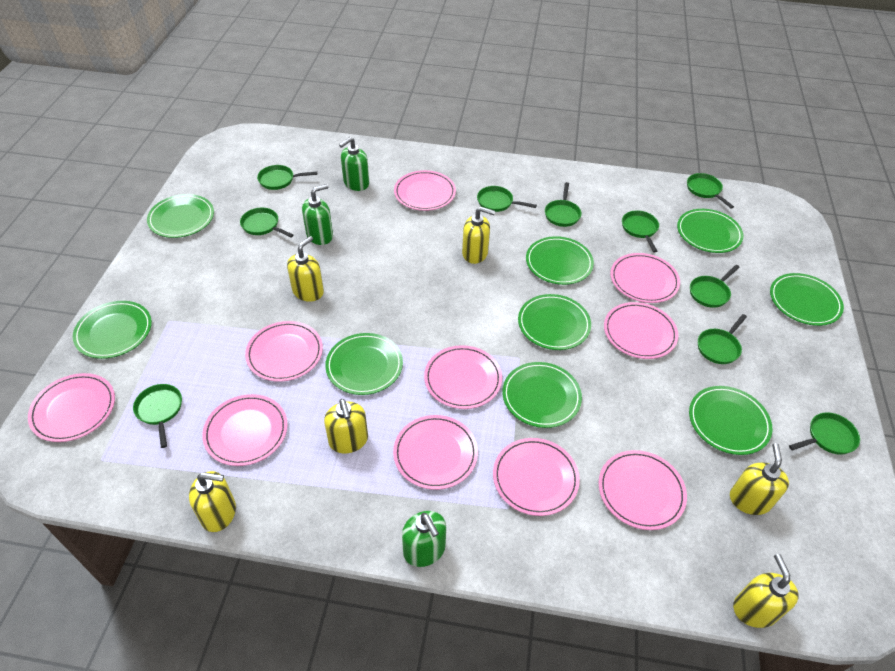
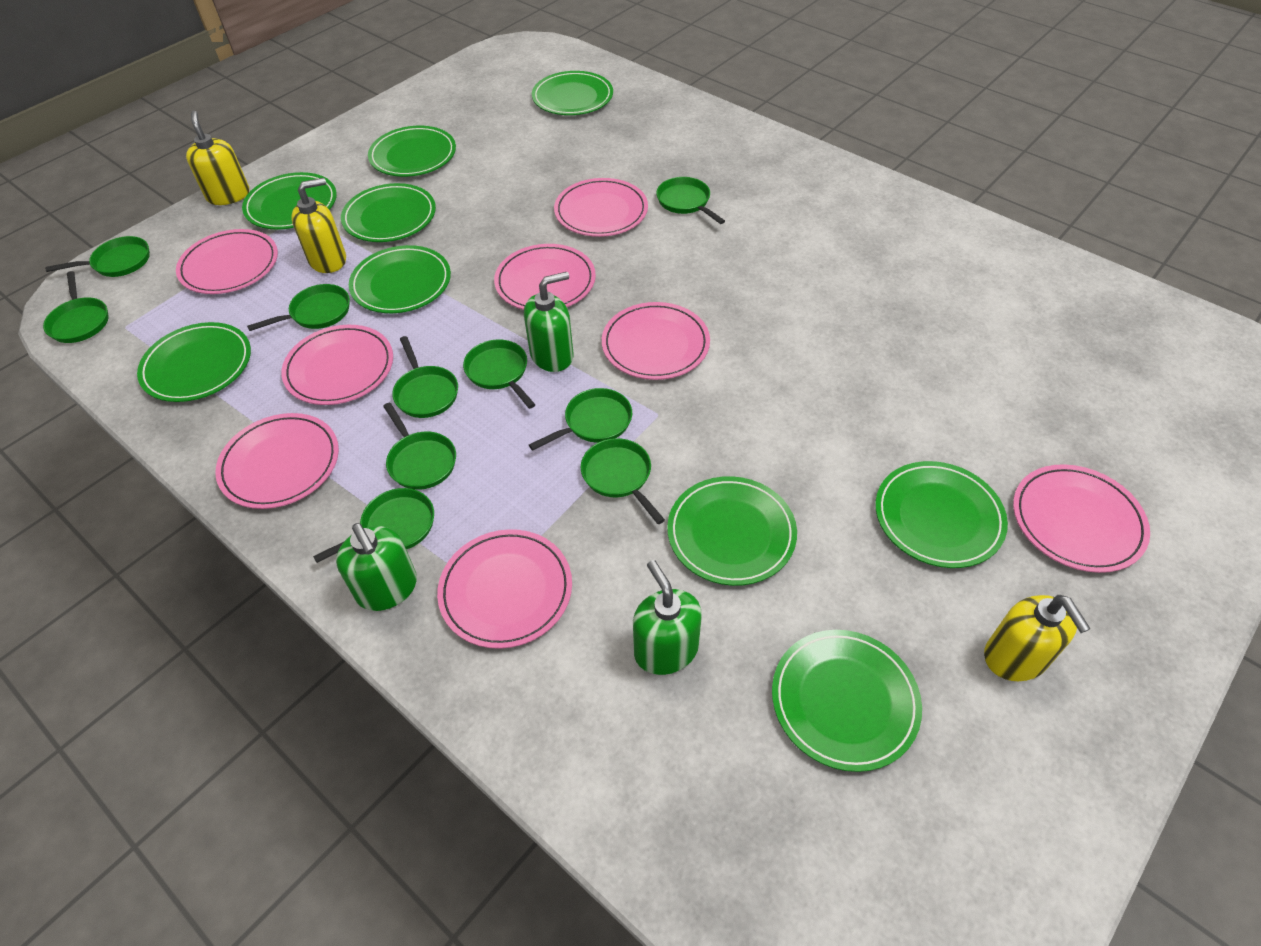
pink plate: 10 -> 8
yellow soap dispenser: 6 -> 3

